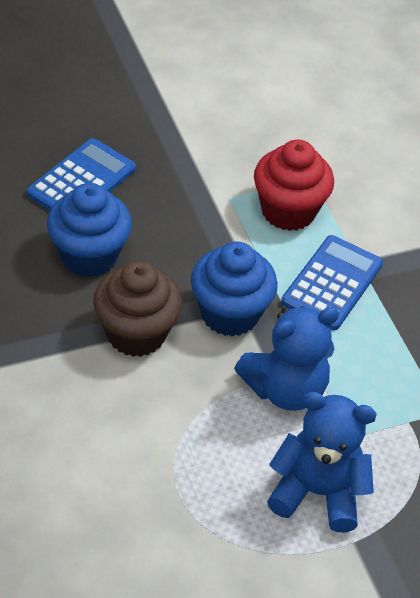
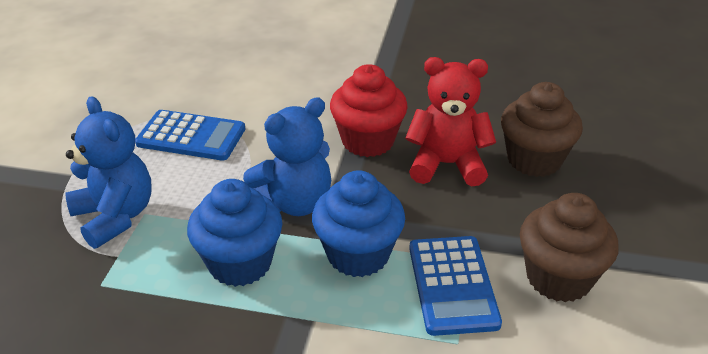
brown cupcake: 1 -> 2
red teddy bear: 0 -> 1

